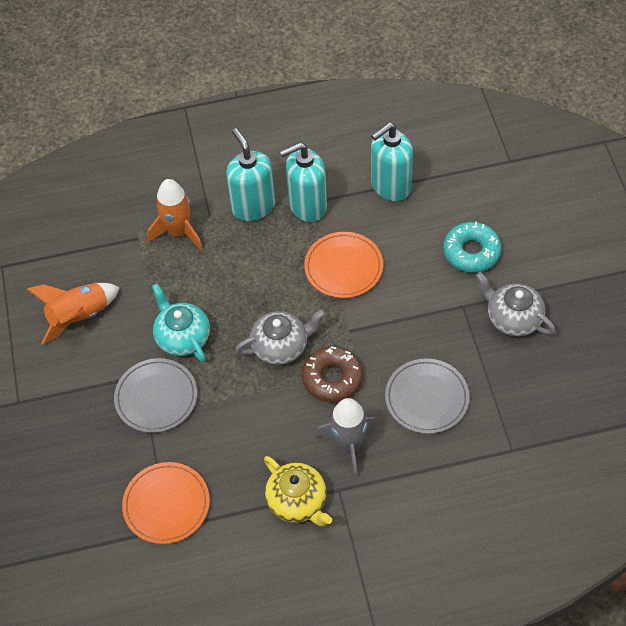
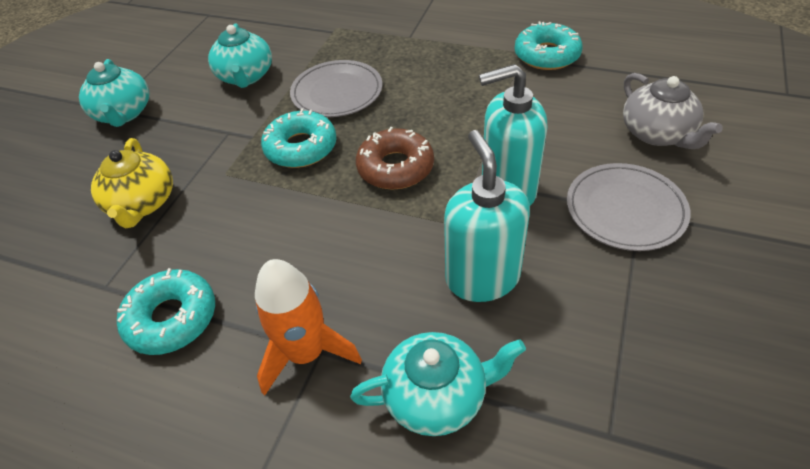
grey rocket: 1 -> 0
grey teapot: 2 -> 1
orange plate: 2 -> 0
orange rocket: 2 -> 1
turquoise donut: 1 -> 3
turquoise soap dispenser: 3 -> 2
turquoise teapot: 1 -> 3

